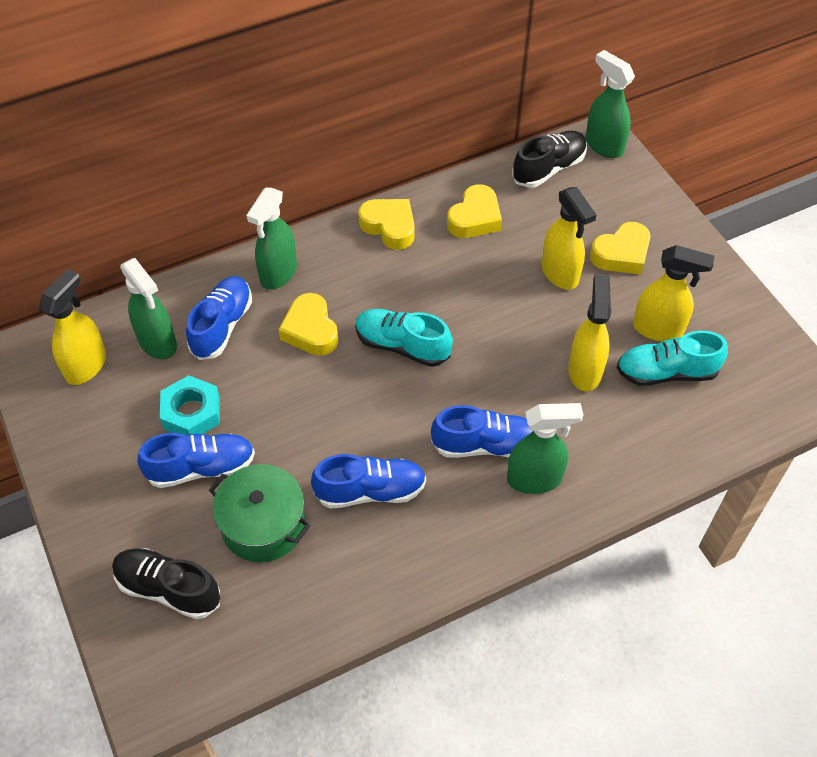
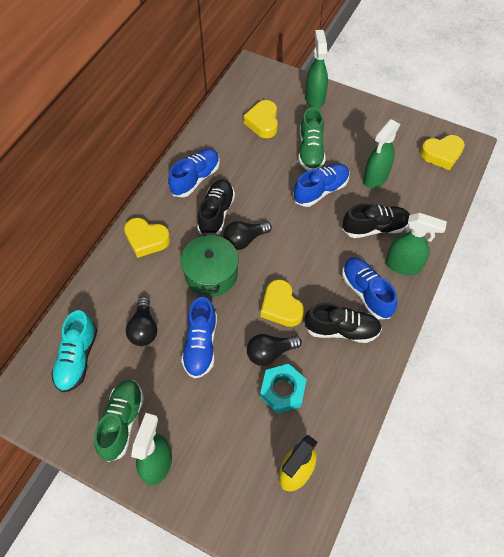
black light bulb: 0 -> 3
black shoe: 2 -> 3
green shoe: 0 -> 2
turquoise shoe: 2 -> 1
yellow spray bottle: 4 -> 1

